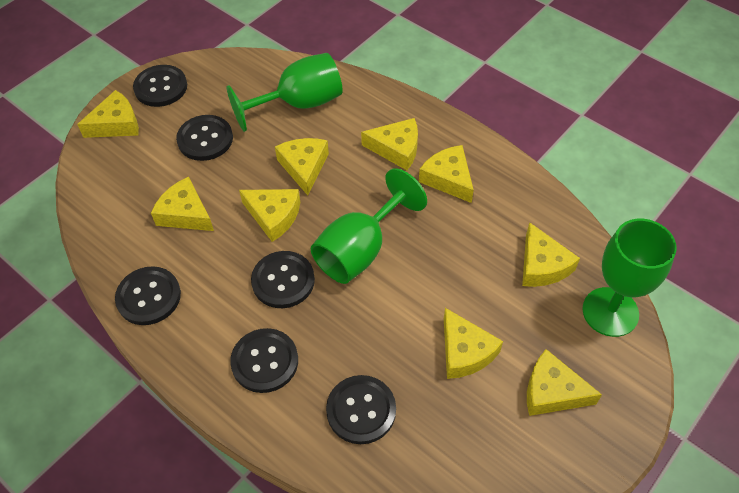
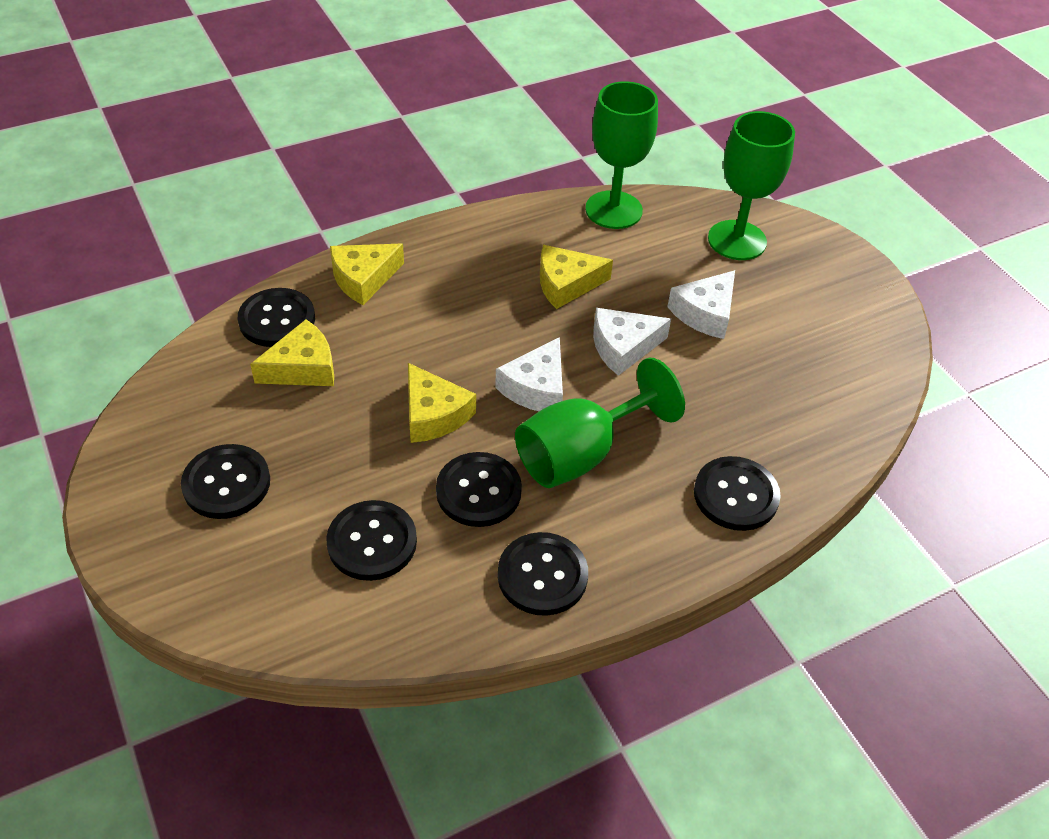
white cheese: 0 -> 3
yellow cheese: 9 -> 4

